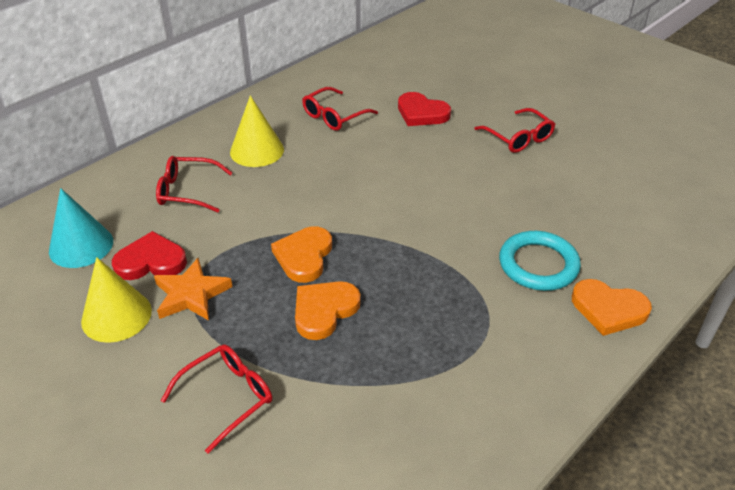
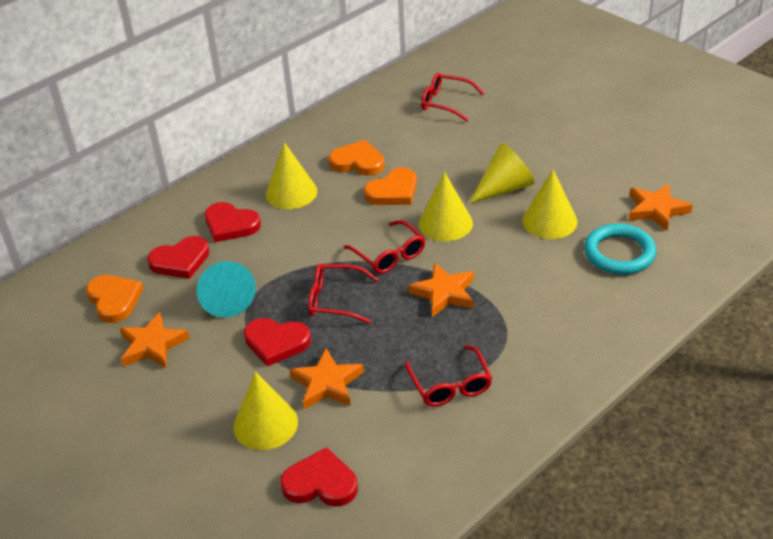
orange star: 1 -> 4
red heart: 2 -> 4
yellow cone: 2 -> 5

